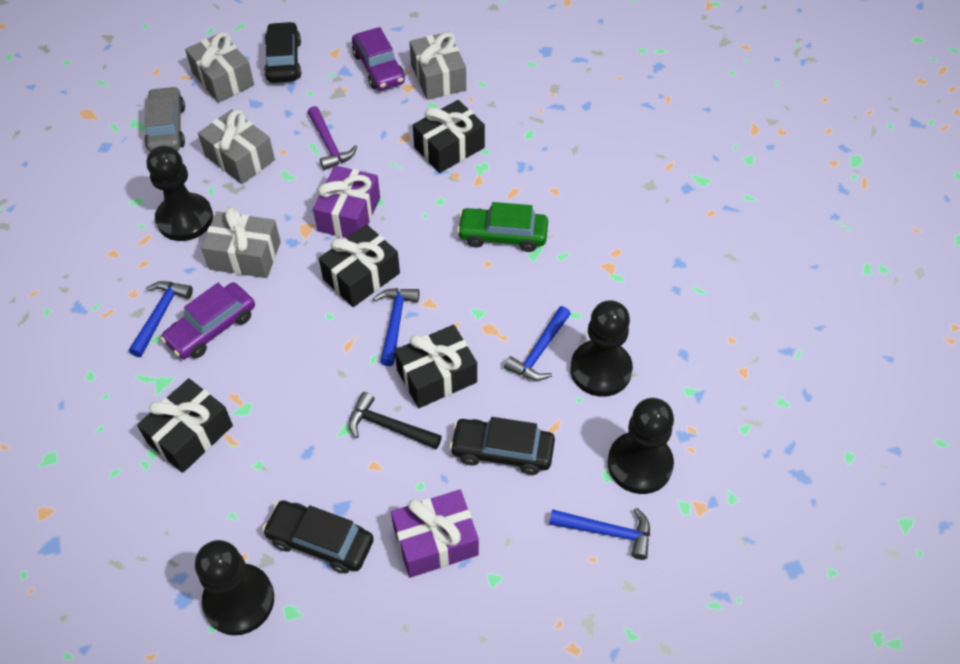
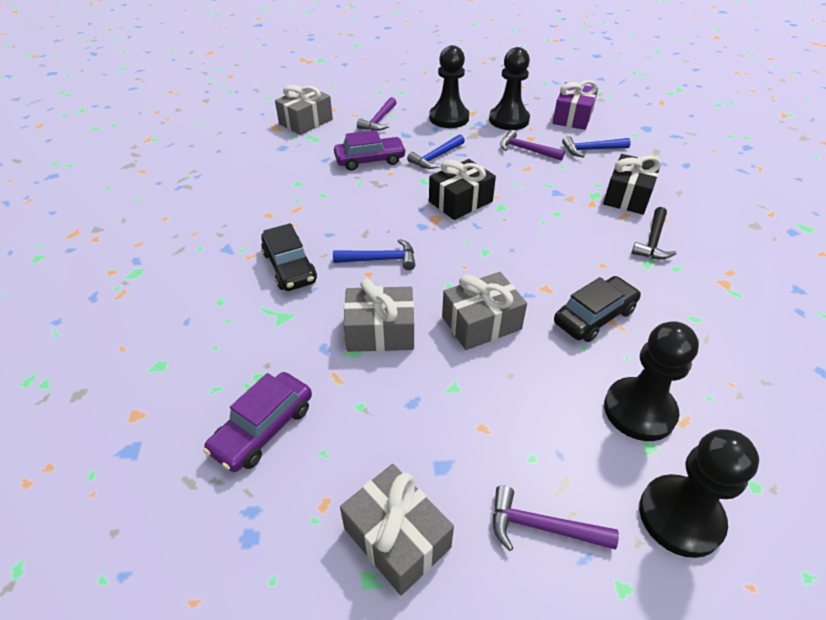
black car: 3 -> 2
black gift: 4 -> 2
blue hammer: 4 -> 3
green car: 1 -> 0
grey car: 1 -> 0
purple gift: 2 -> 1
purple hammer: 1 -> 3

